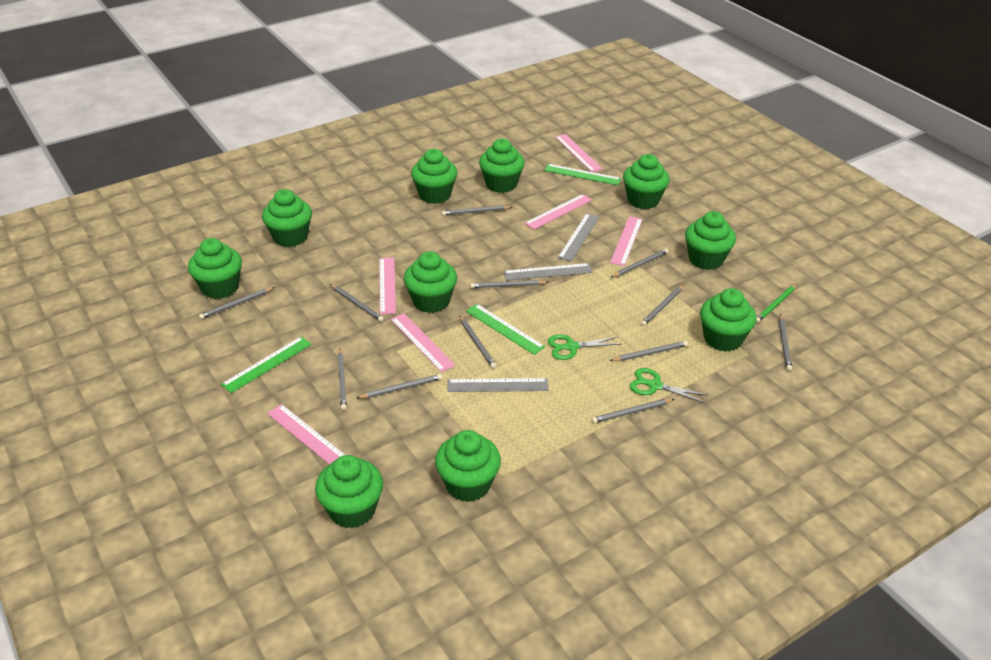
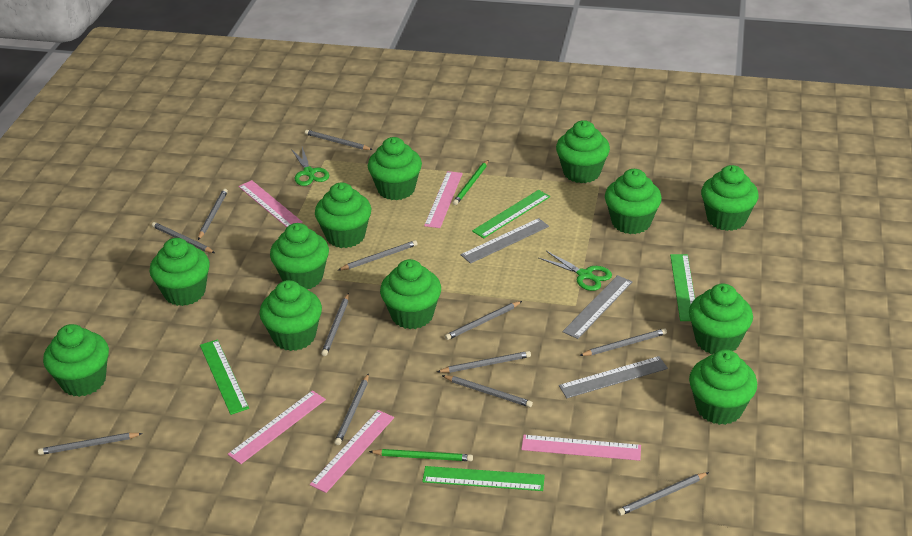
green cupcake: 10 -> 12
green pencil: 1 -> 2
green ruler: 3 -> 4
pink ruler: 6 -> 5

